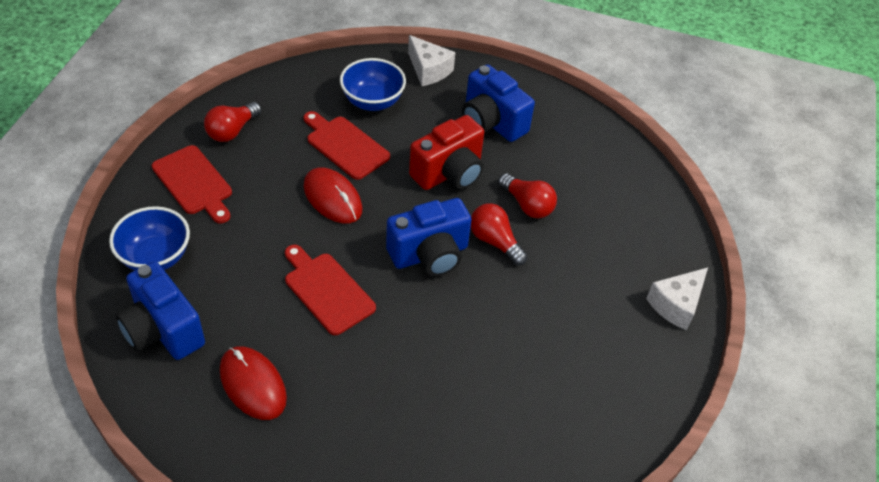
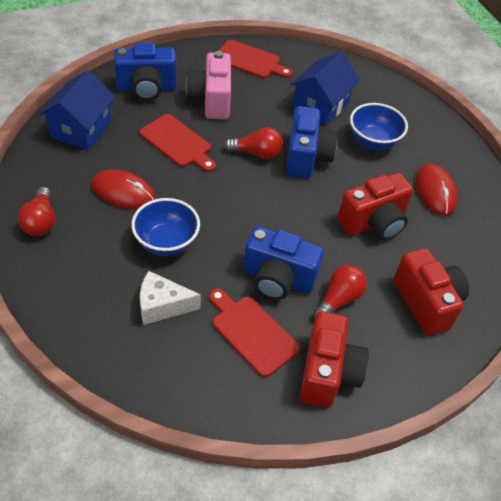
blue house: 0 -> 2
pink camera: 0 -> 1
red camera: 1 -> 3
white cheese: 2 -> 1

